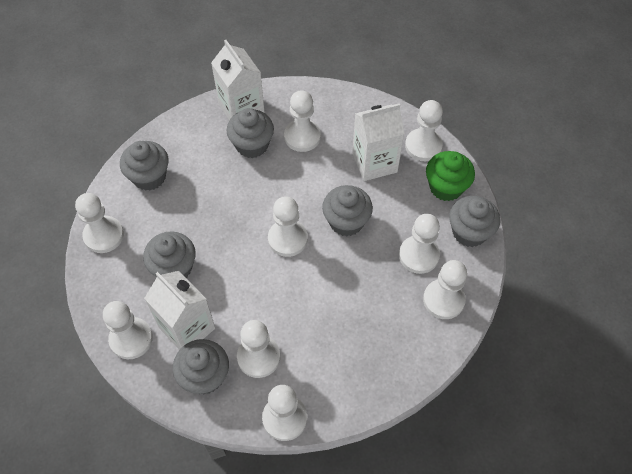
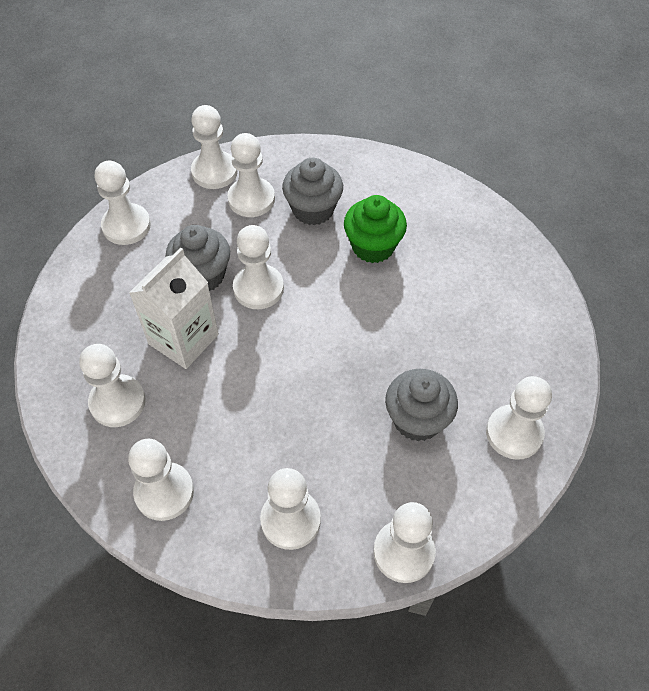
grey cupcake: 6 -> 3
white carton: 3 -> 1

